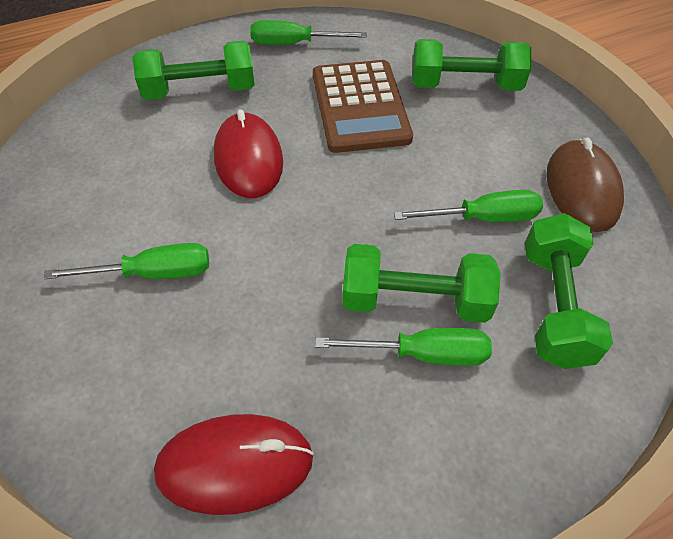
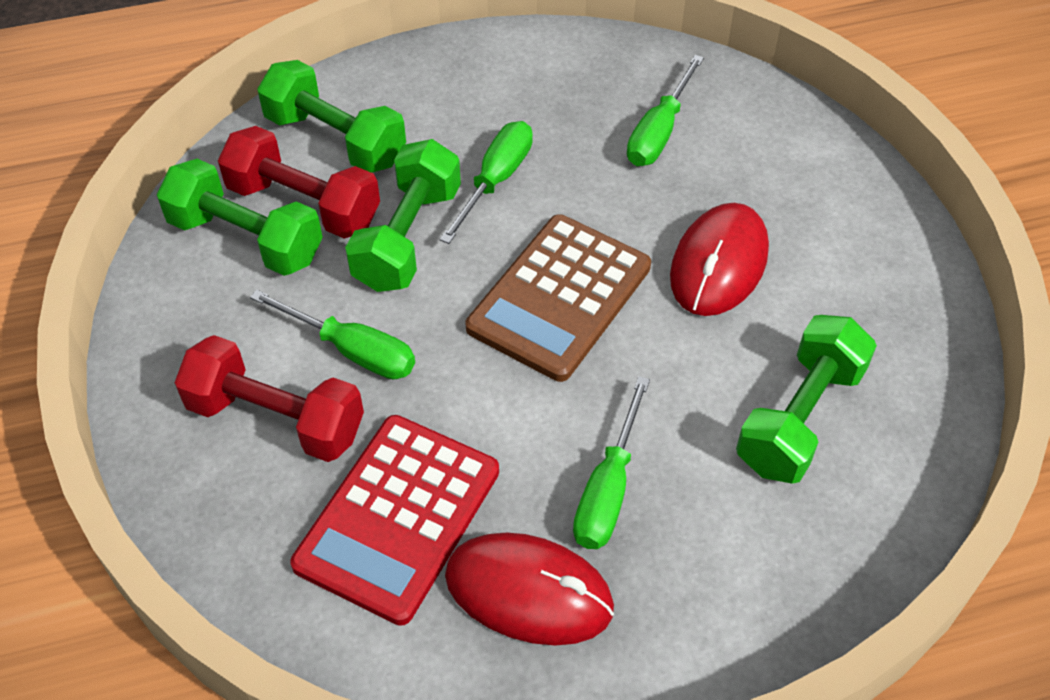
brown mouse: 1 -> 0
red calculator: 0 -> 1
red dumbbell: 0 -> 2

